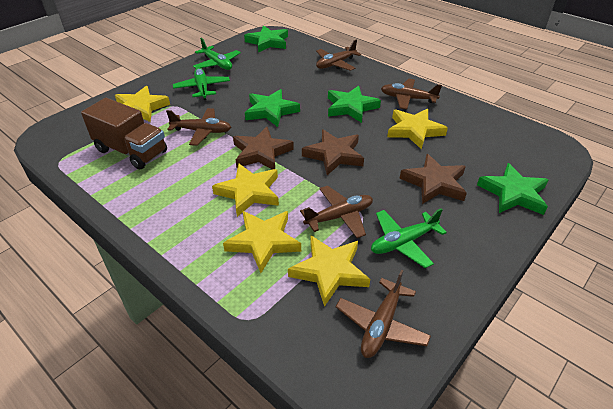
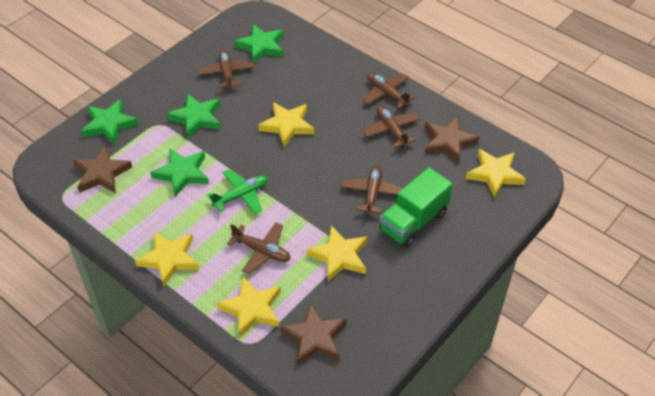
brown truck: 1 -> 0
green plane: 3 -> 1
green truck: 0 -> 1

